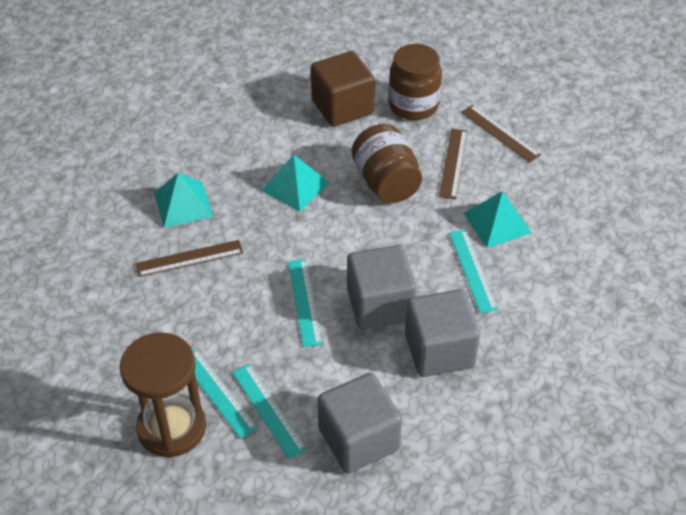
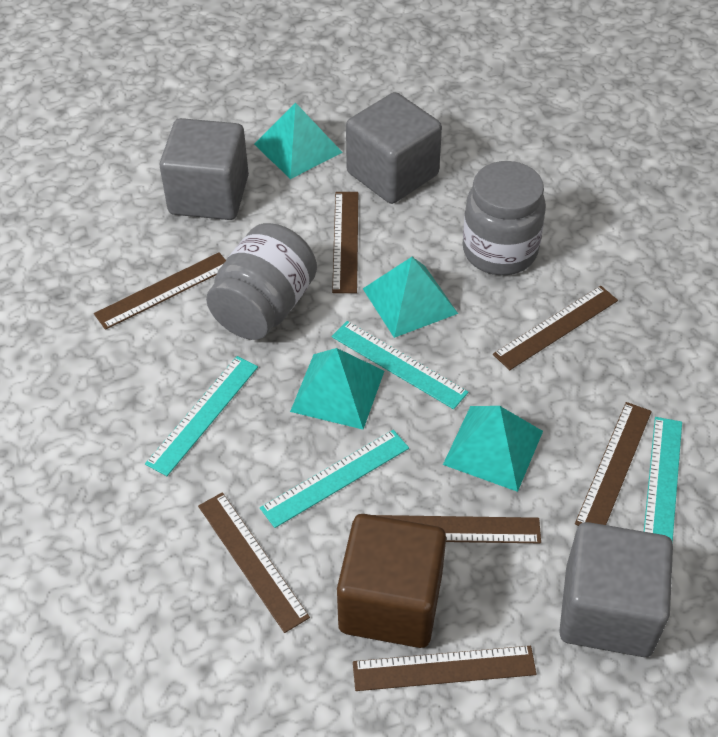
brown hourglass: 1 -> 0
brown jar: 2 -> 0
brown ruler: 3 -> 7
grey jar: 0 -> 2
turquoise pyramid: 3 -> 4

